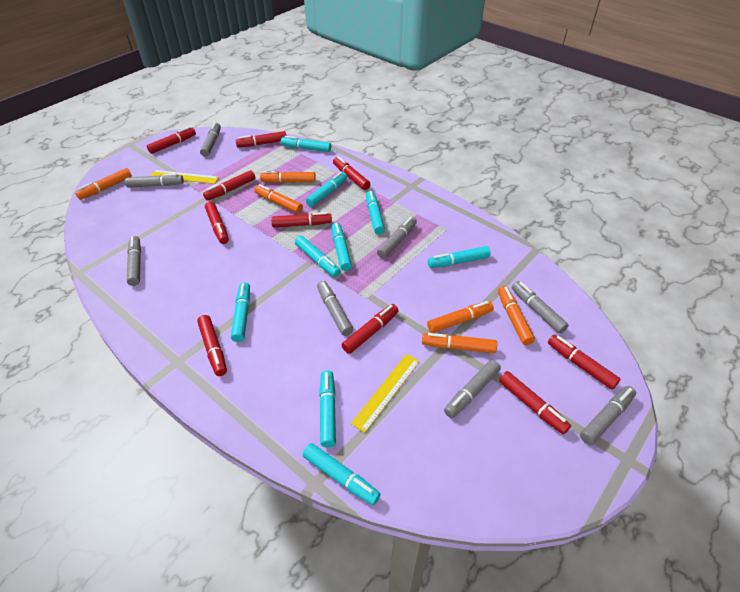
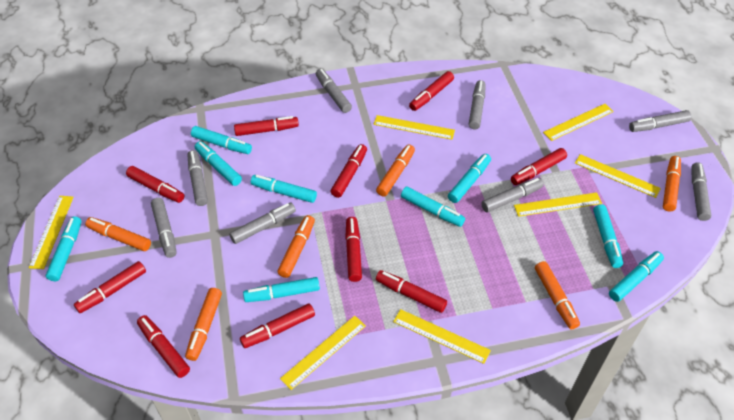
yellow ruler: 2 -> 7

